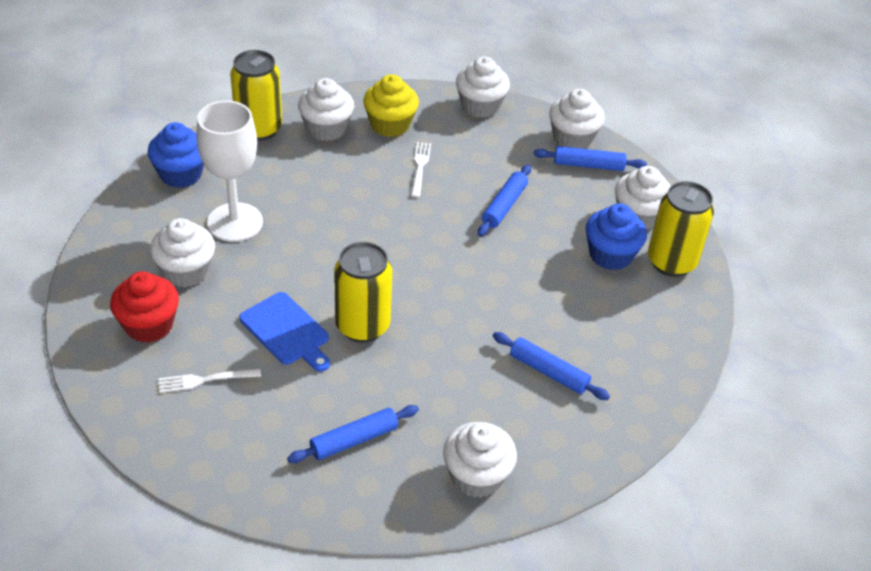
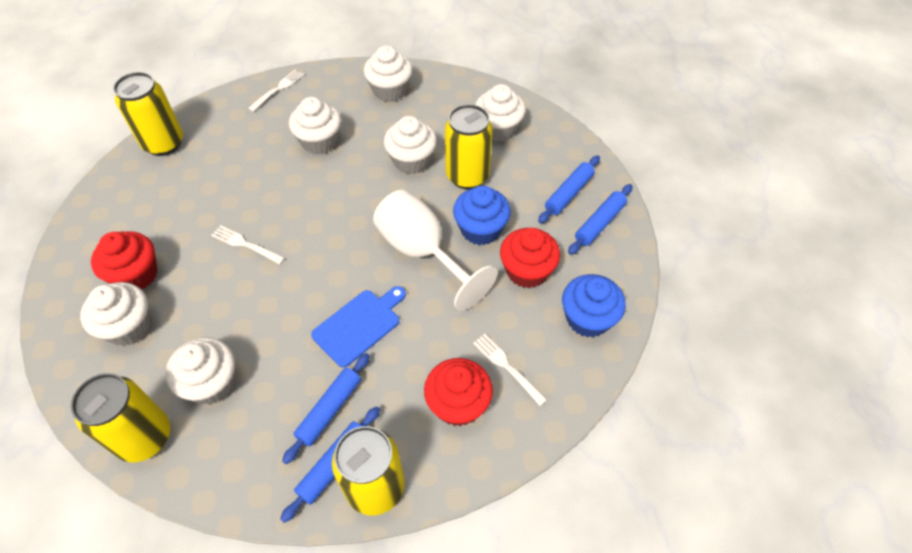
red cupcake: 1 -> 3
white fork: 2 -> 3
yellow can: 3 -> 4
yellow cupcake: 1 -> 0

